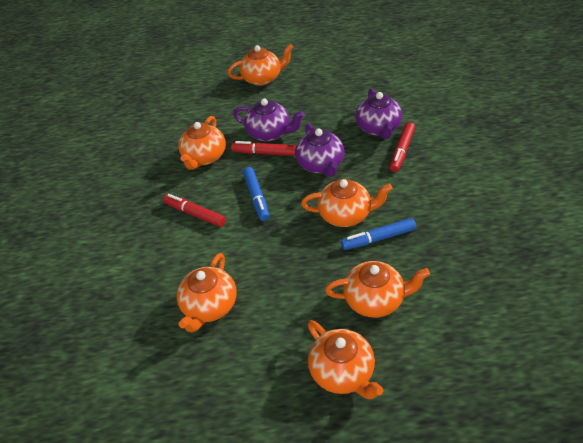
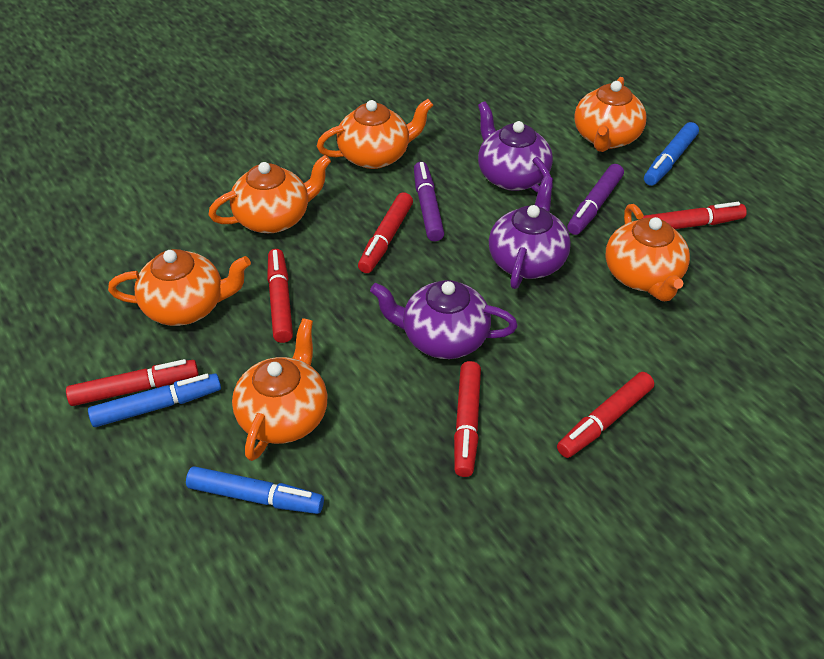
blue marker: 2 -> 3
purple marker: 0 -> 2
red marker: 3 -> 6

